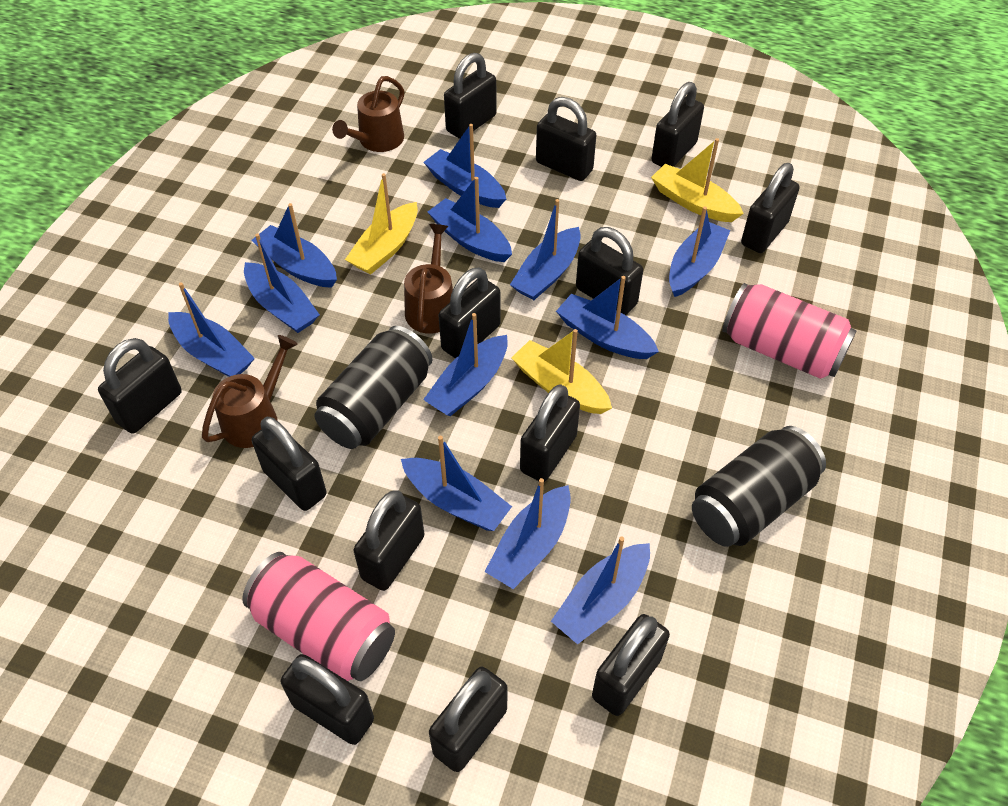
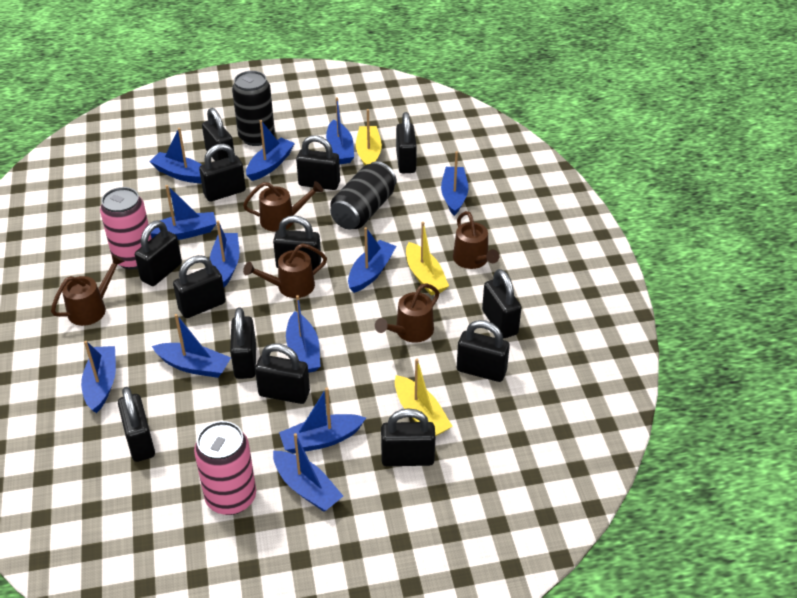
brown watering can: 3 -> 5

